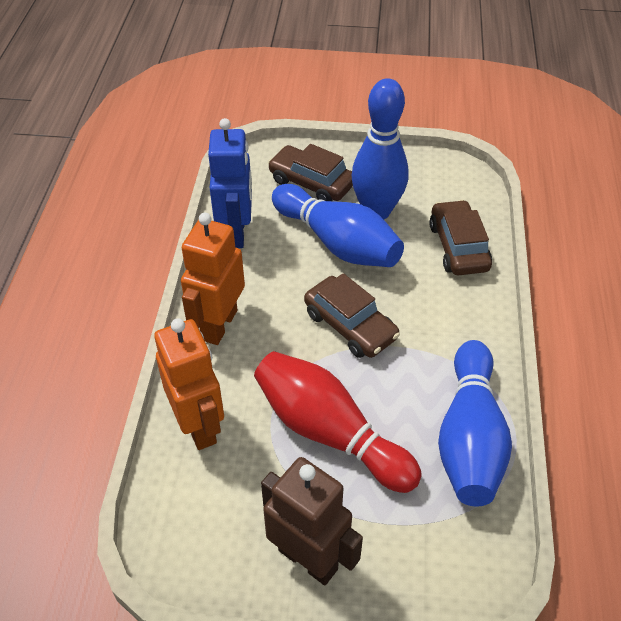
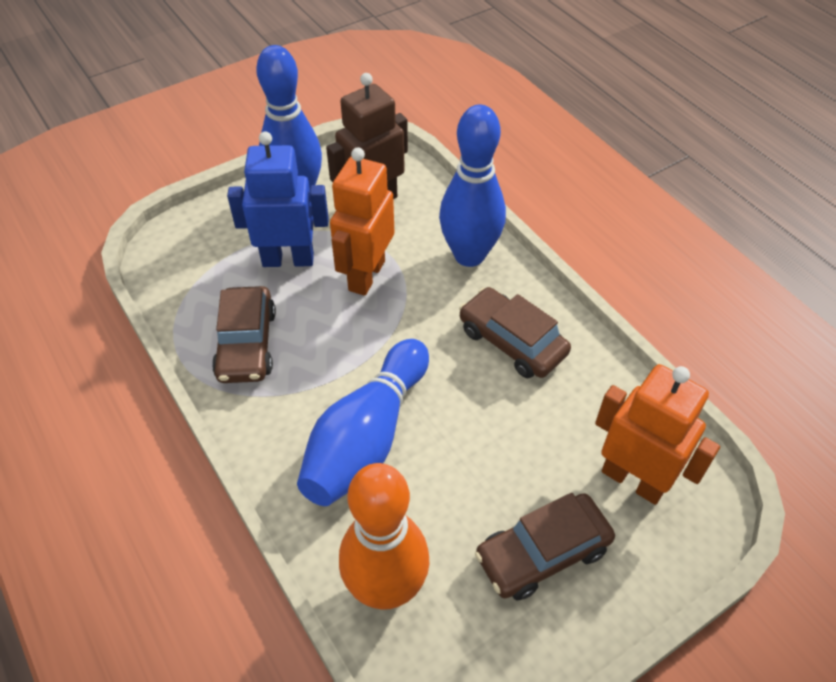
orange bowling pin: 0 -> 1
red bowling pin: 1 -> 0

